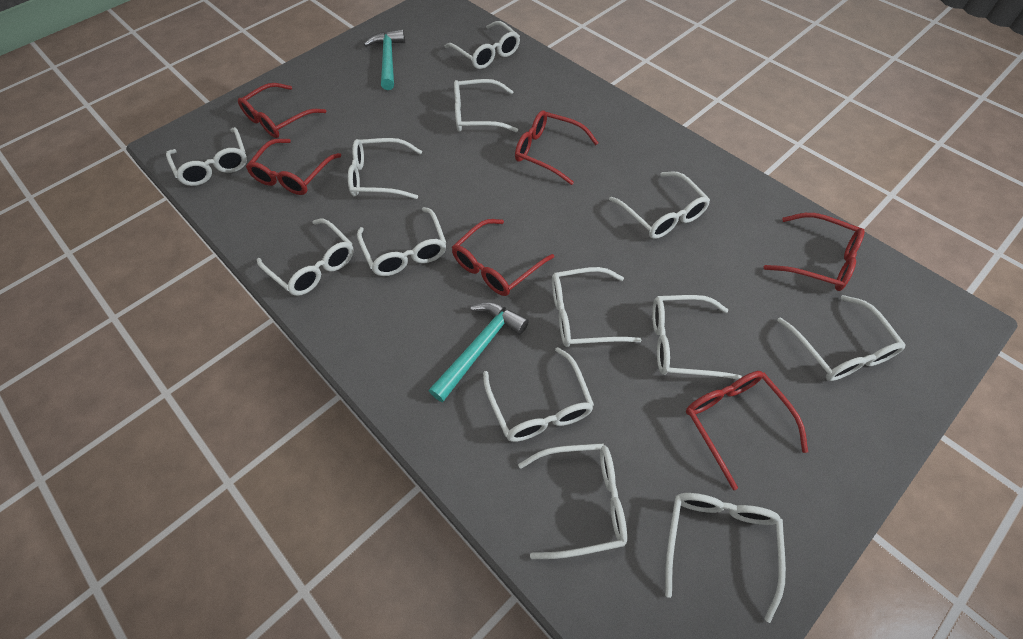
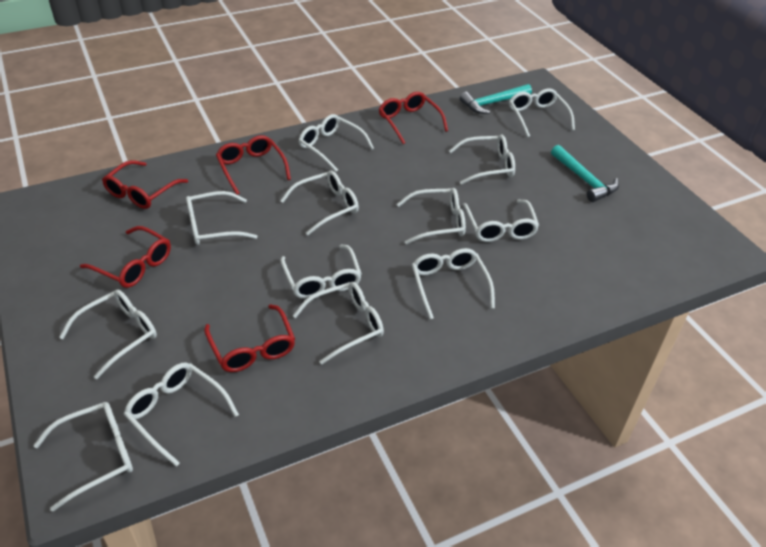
red glasses: 6 -> 5

